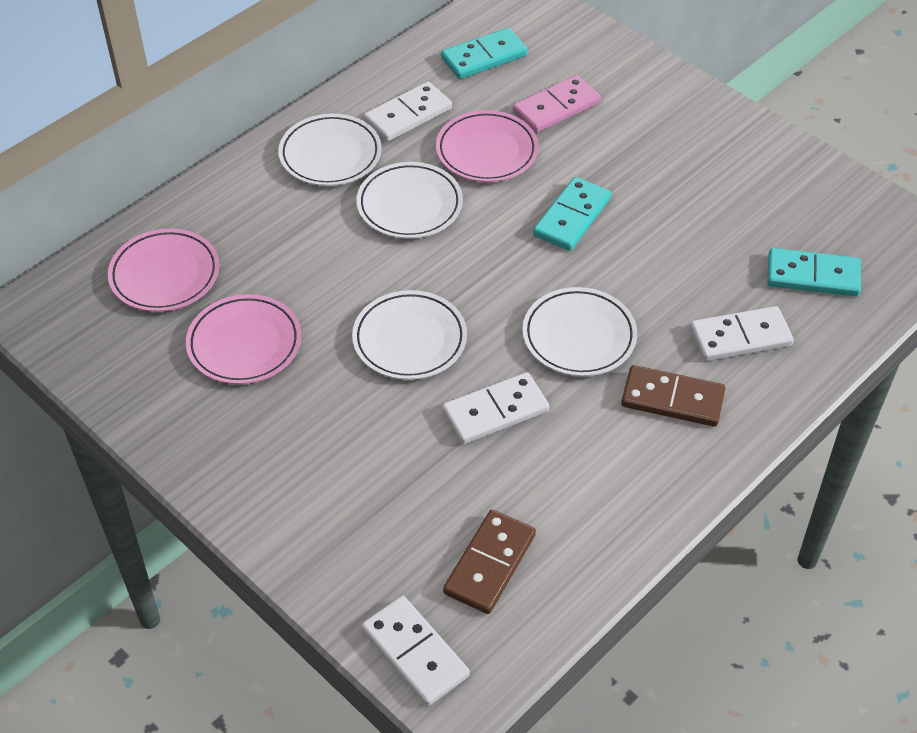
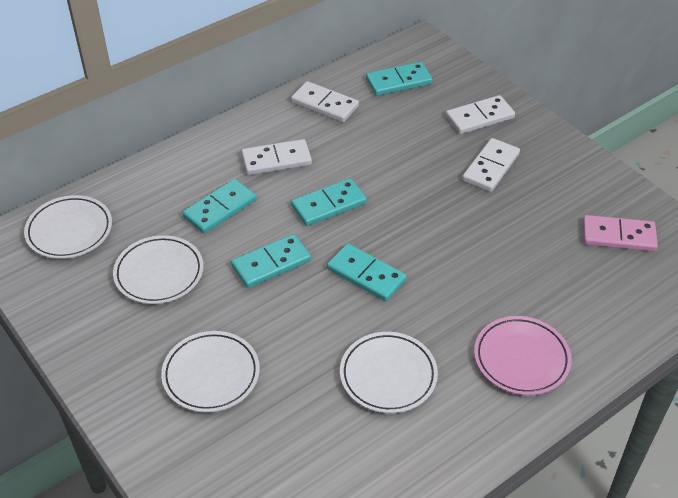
brown domino: 2 -> 0
pink plate: 3 -> 1
turquoise domino: 3 -> 5

